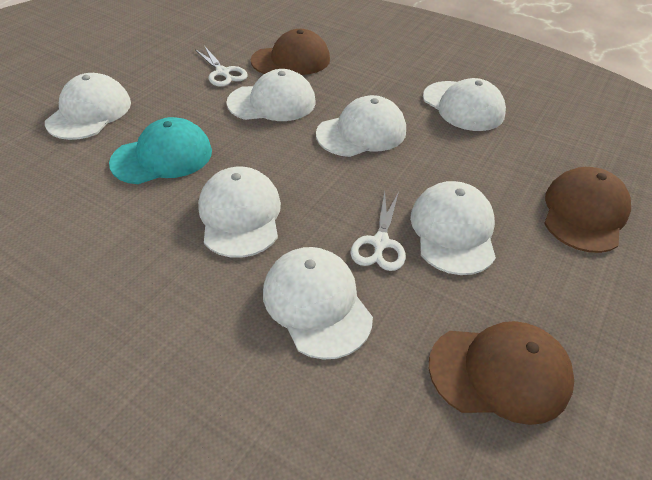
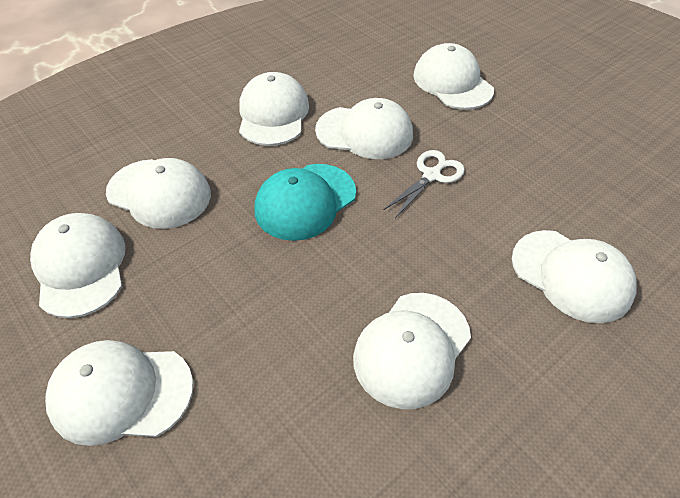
brown cap: 3 -> 0
white cap: 7 -> 8
white scissors: 2 -> 1

